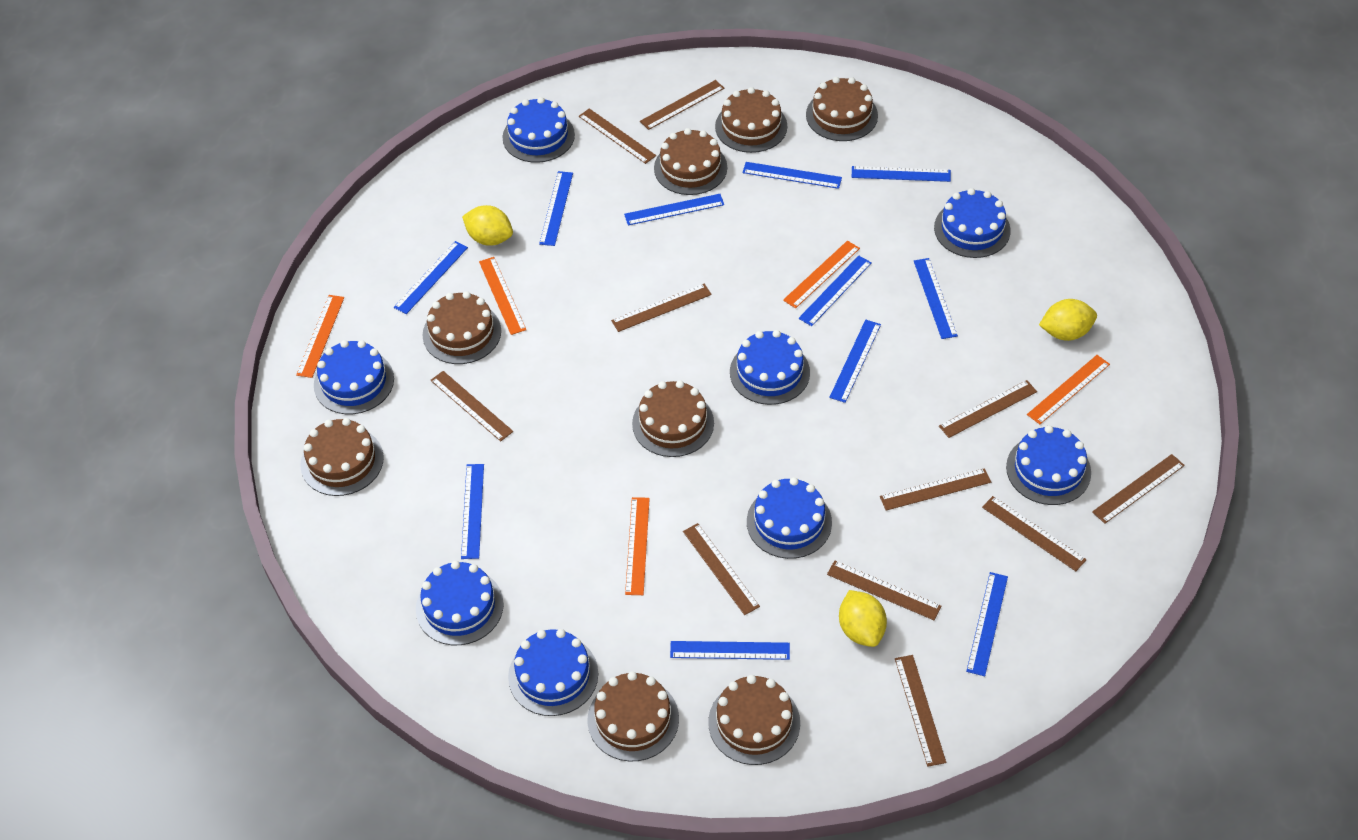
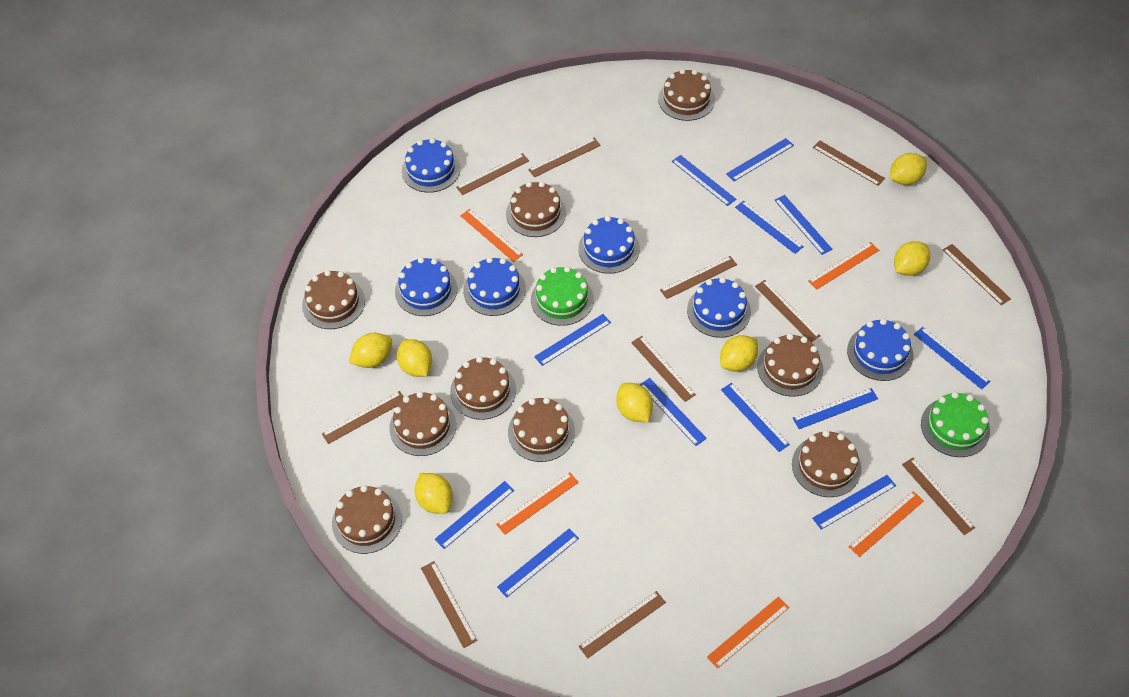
blue cake: 8 -> 6
blue ruler: 11 -> 12
brown cake: 8 -> 9
green cake: 0 -> 2
yellow lemon: 3 -> 7

